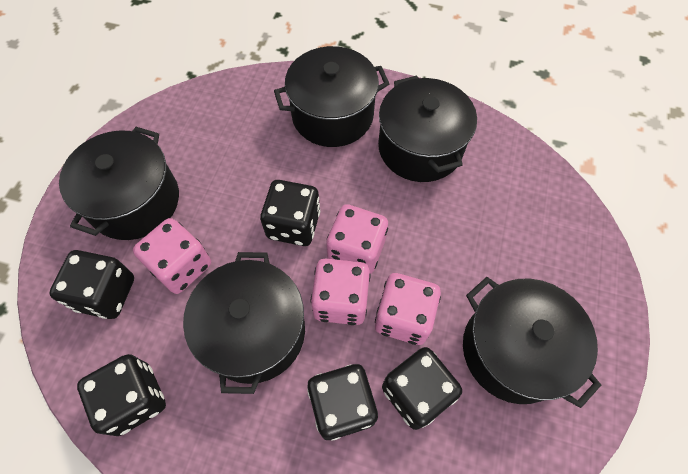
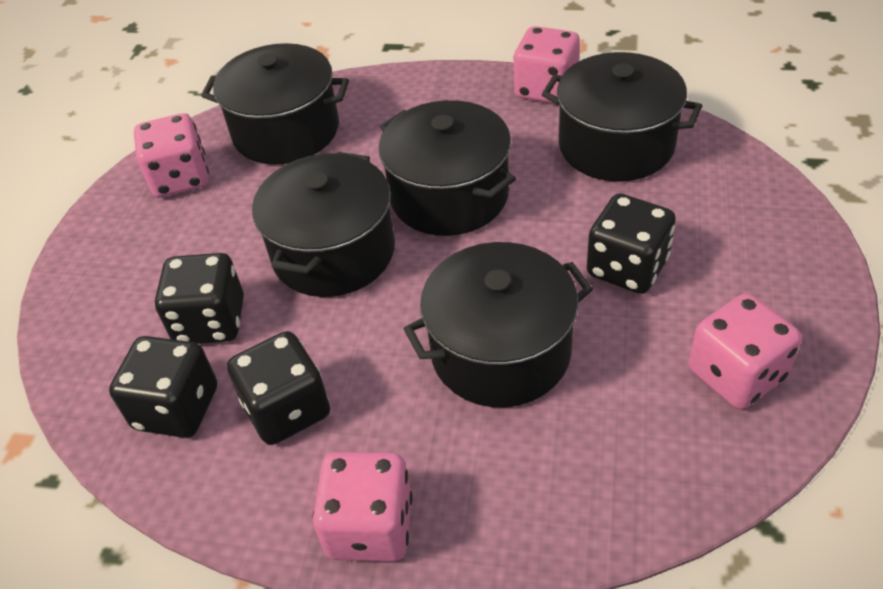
black dice: 5 -> 4

